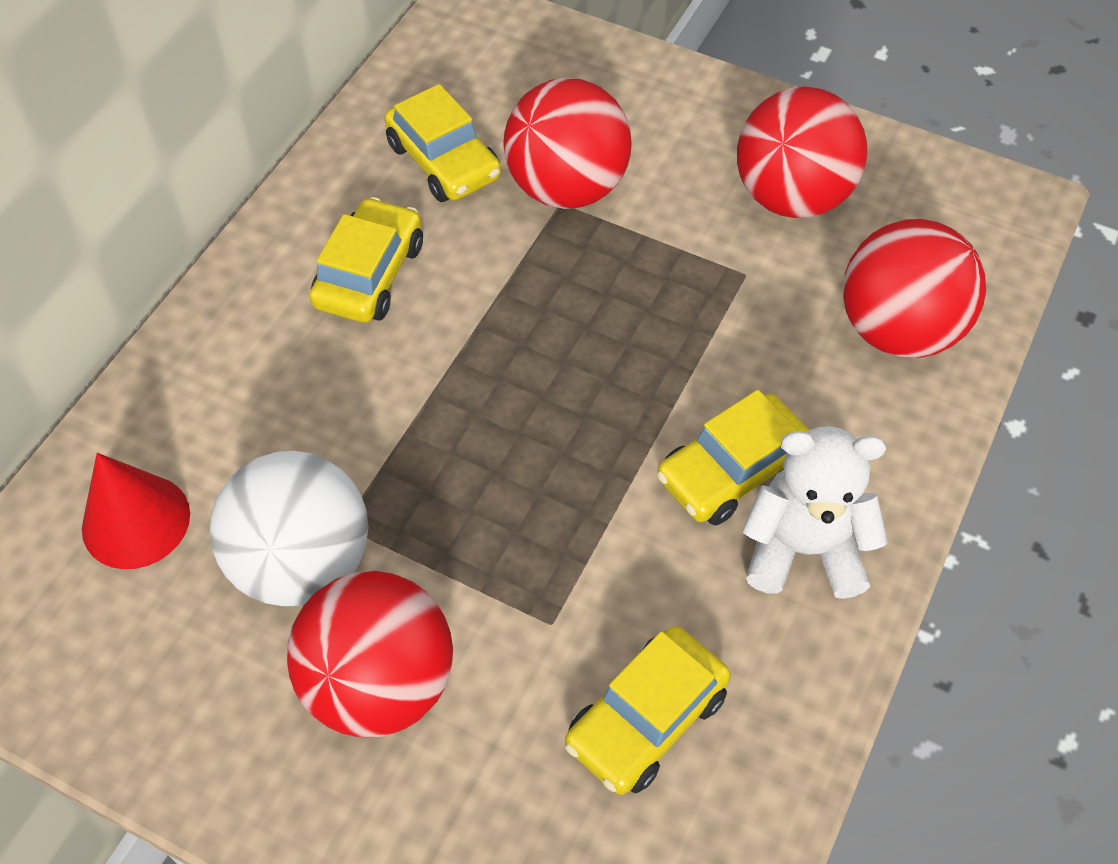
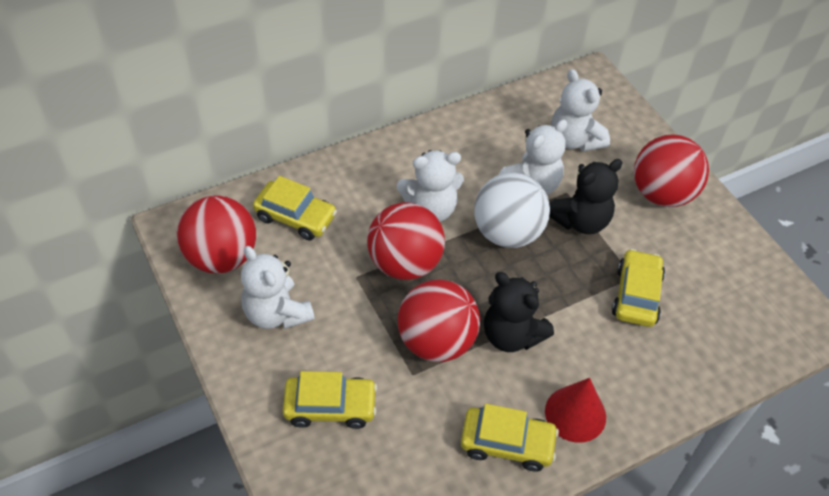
black teddy bear: 0 -> 2
white teddy bear: 1 -> 4

